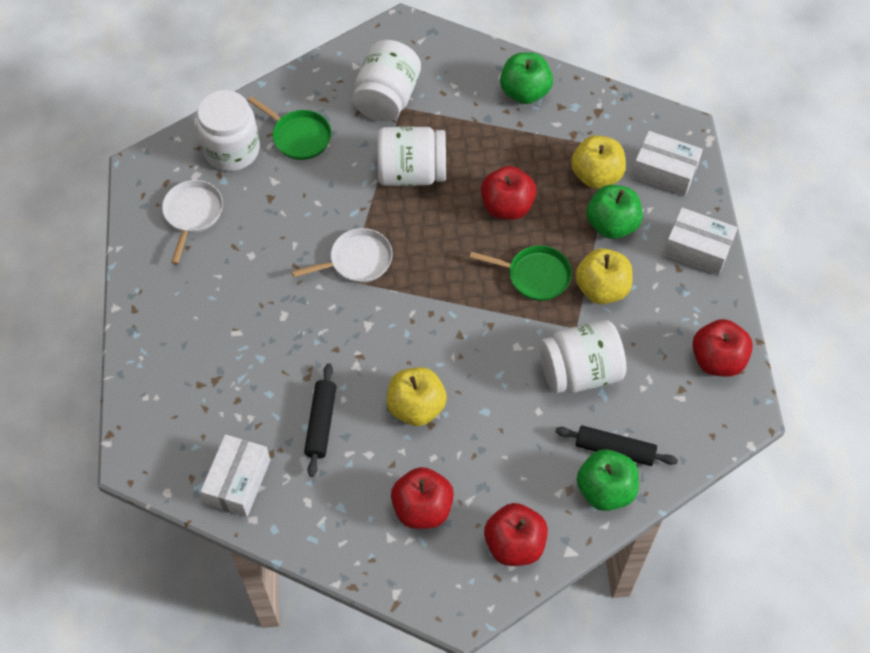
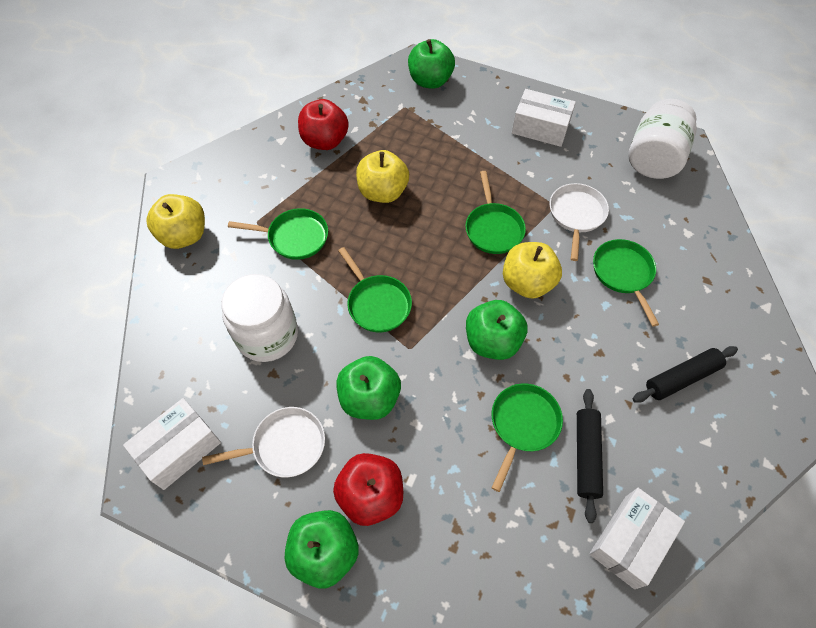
green apple: 3 -> 4
green pan: 2 -> 5
red apple: 4 -> 2
white jar: 4 -> 2

